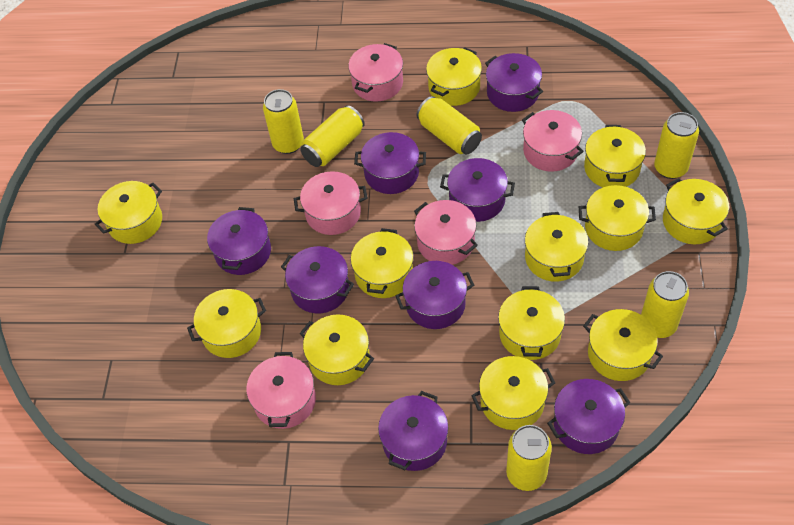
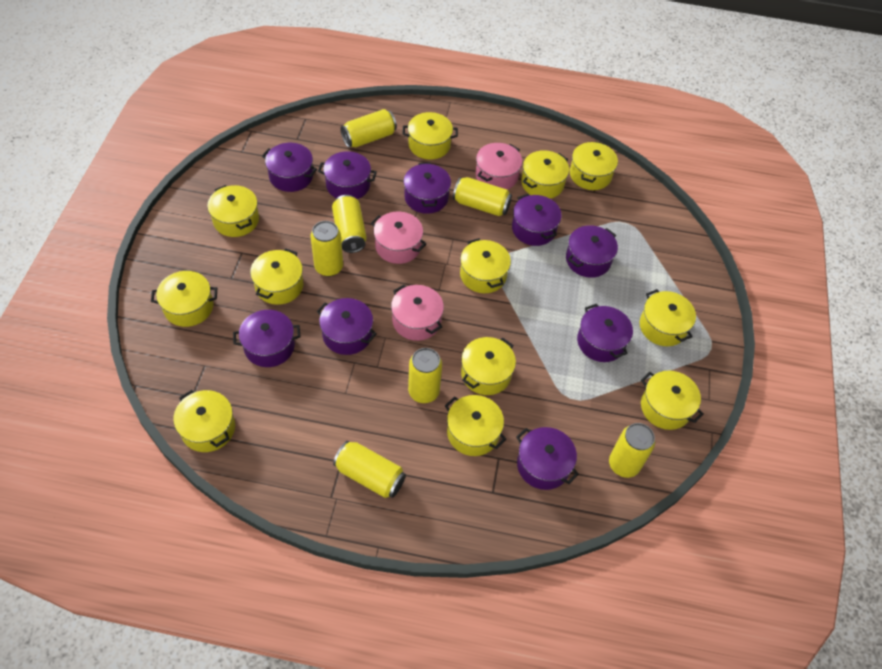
pink pot: 5 -> 3
purple pot: 8 -> 9
yellow can: 6 -> 7

